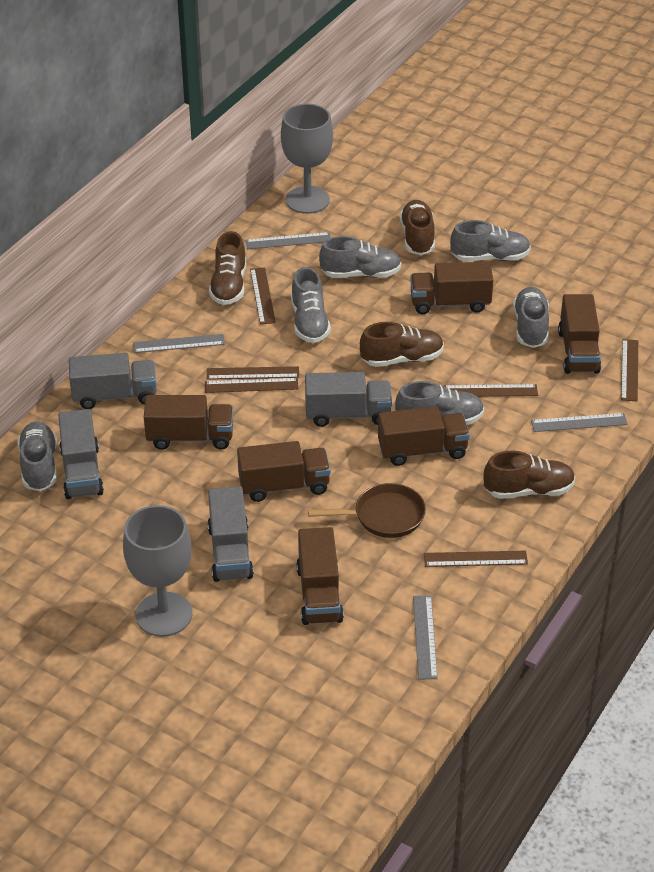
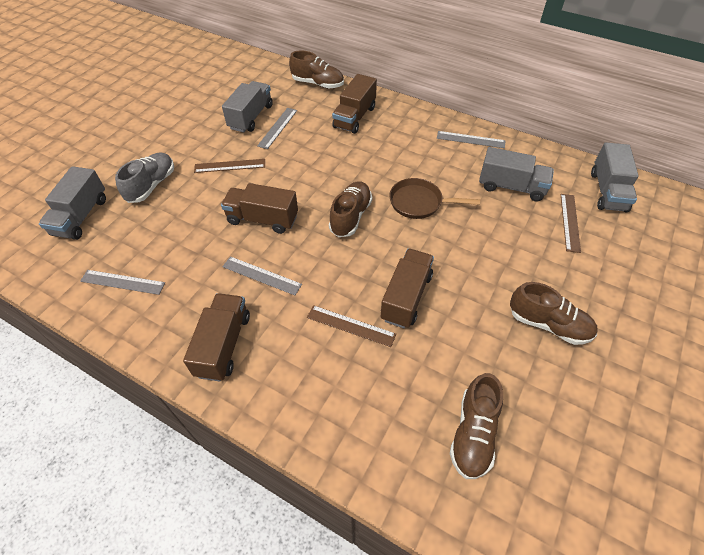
brown ruler: 6 -> 3
brown truck: 6 -> 4
grey goblet: 2 -> 0
grey shoe: 6 -> 1

